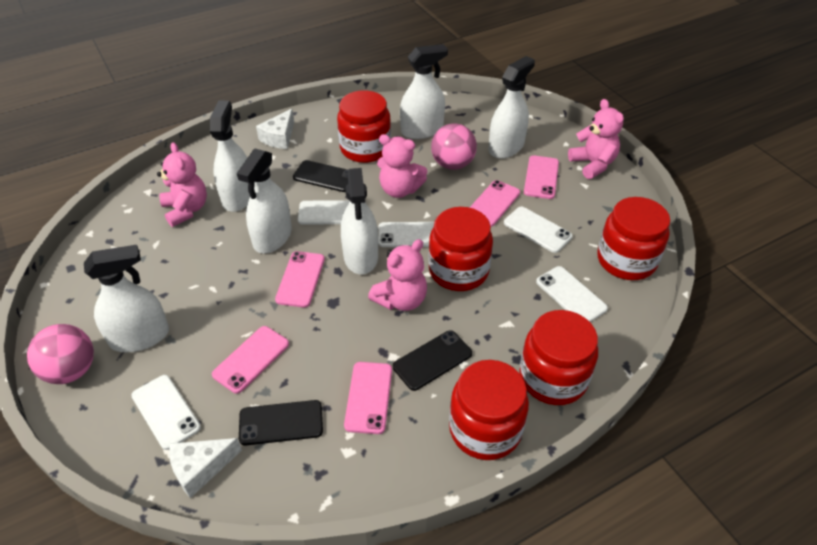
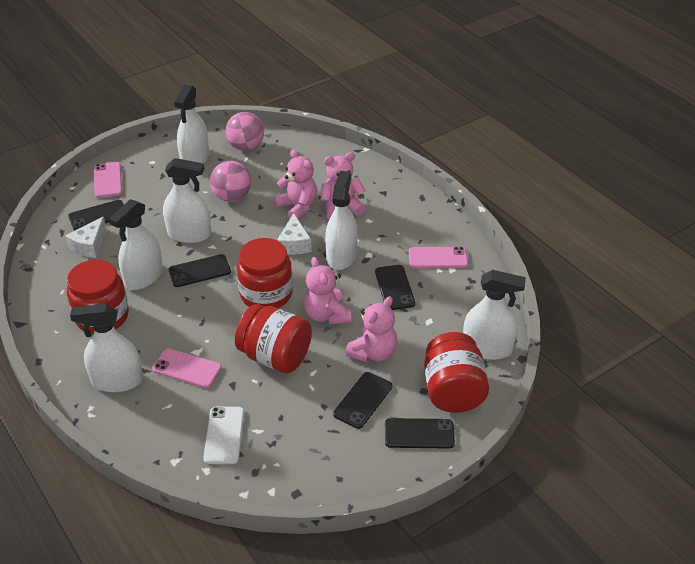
black phone: 3 -> 5
pink phone: 5 -> 3
red jar: 5 -> 4
white phone: 5 -> 1

